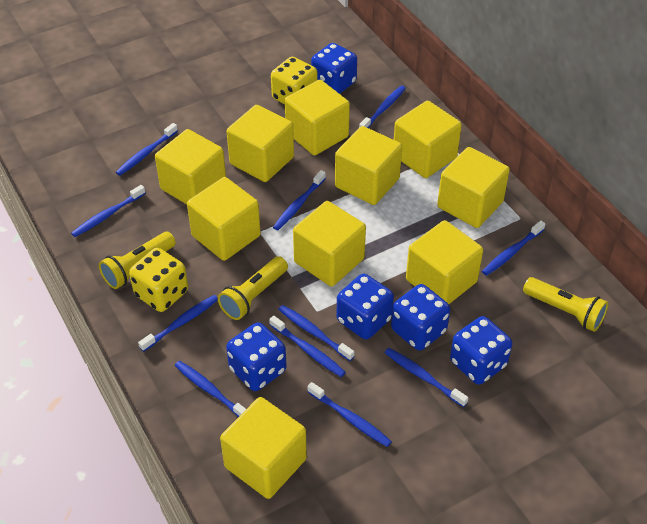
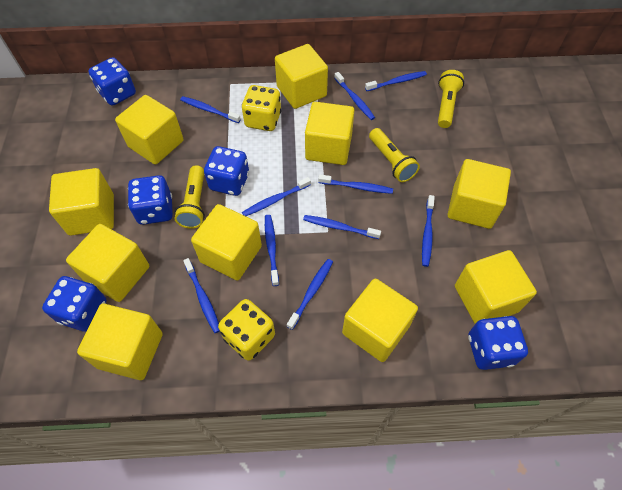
blue toothbrush: 11 -> 10

